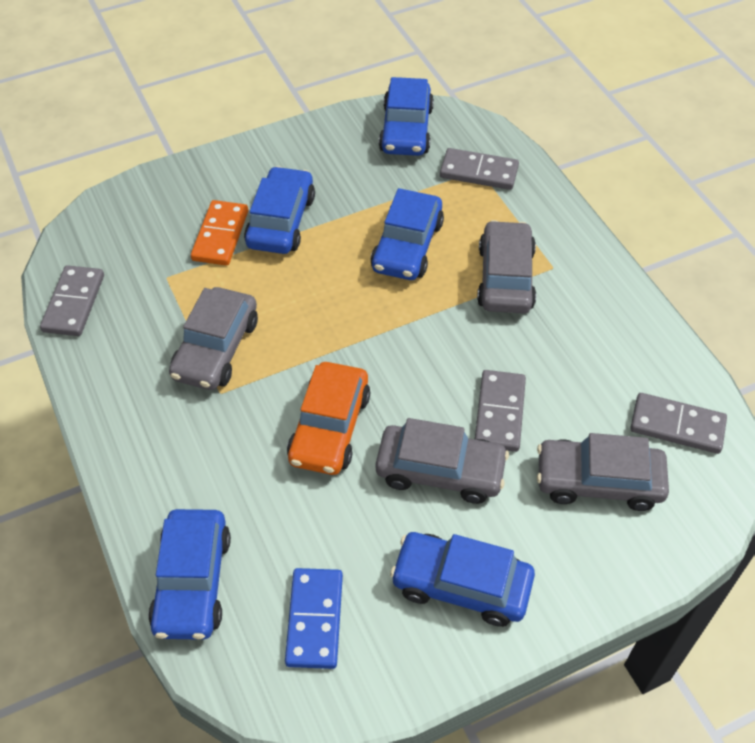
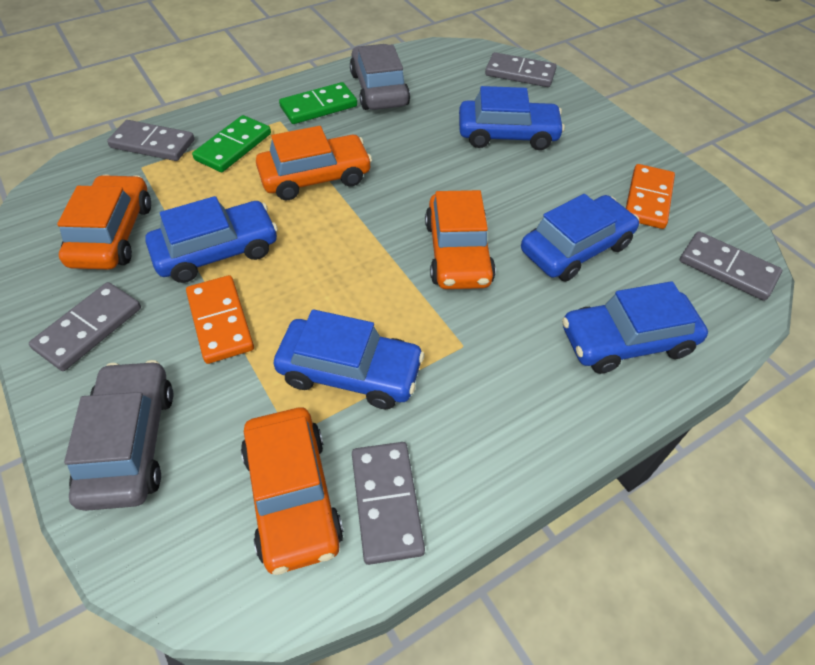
blue domino: 1 -> 0
green domino: 0 -> 2
grey car: 4 -> 2
grey domino: 4 -> 5
orange car: 1 -> 4
orange domino: 1 -> 2

